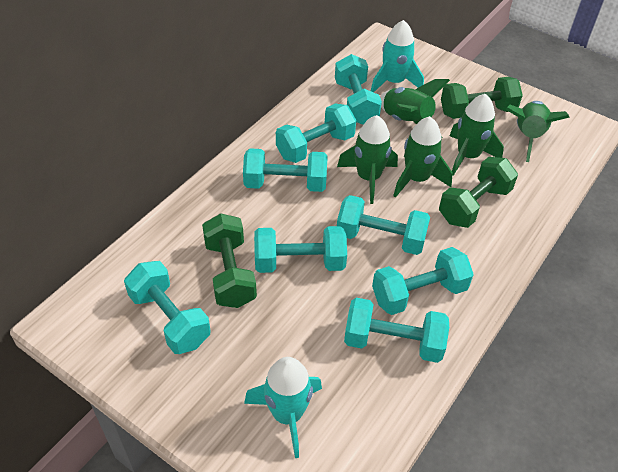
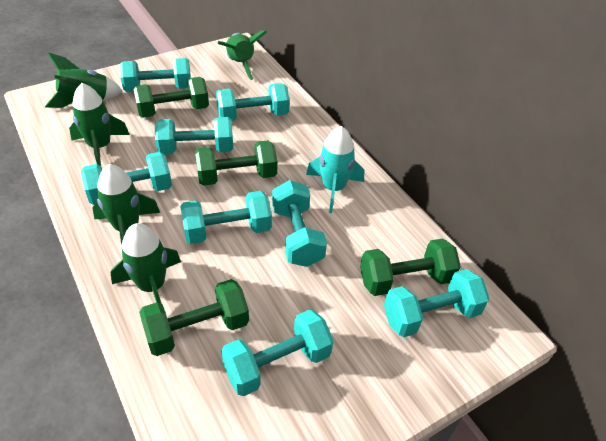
green dumbbell: 3 -> 4
turquoise rocket: 2 -> 1

